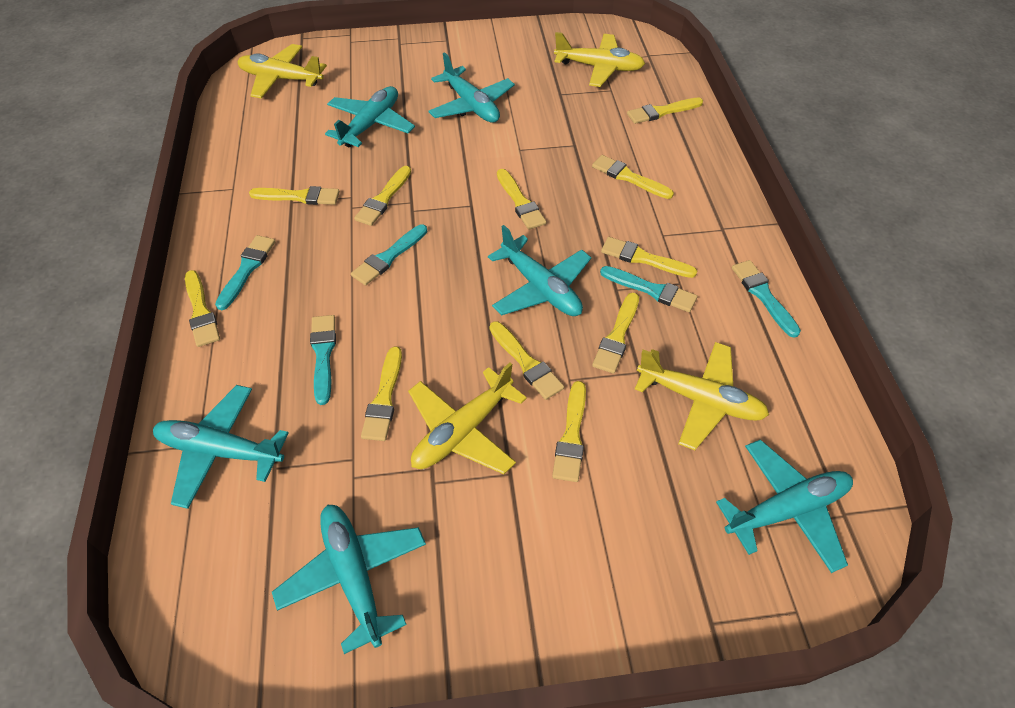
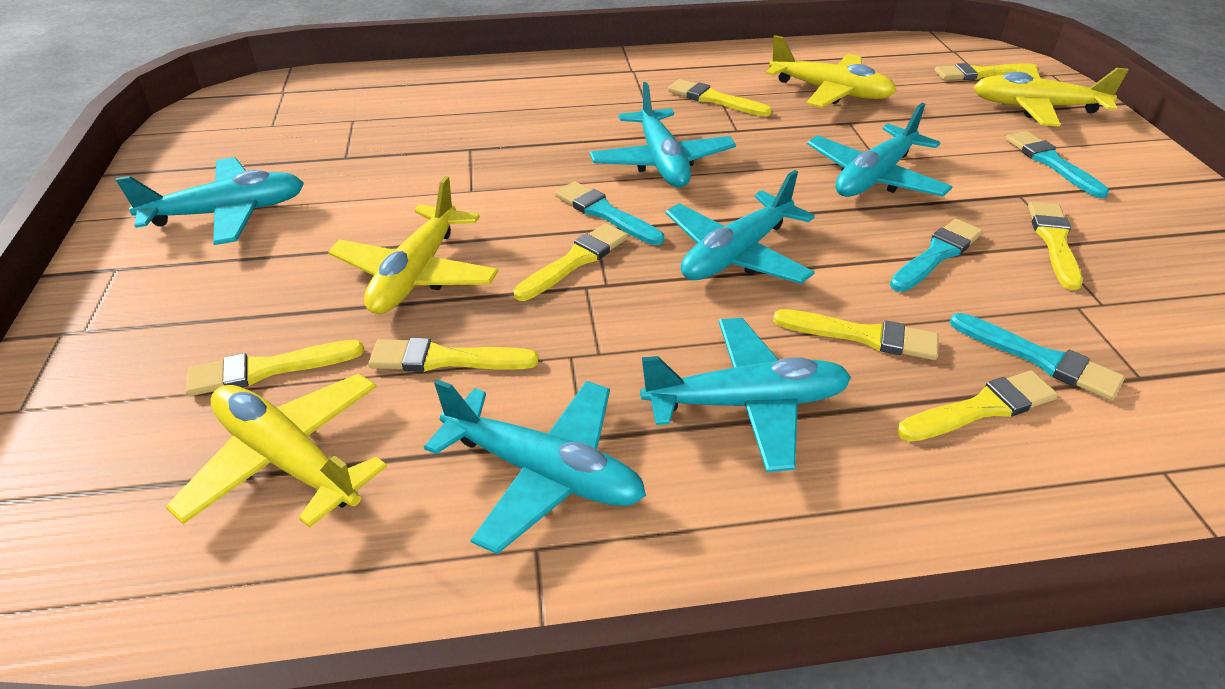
turquoise brush: 5 -> 4
yellow brush: 11 -> 8

